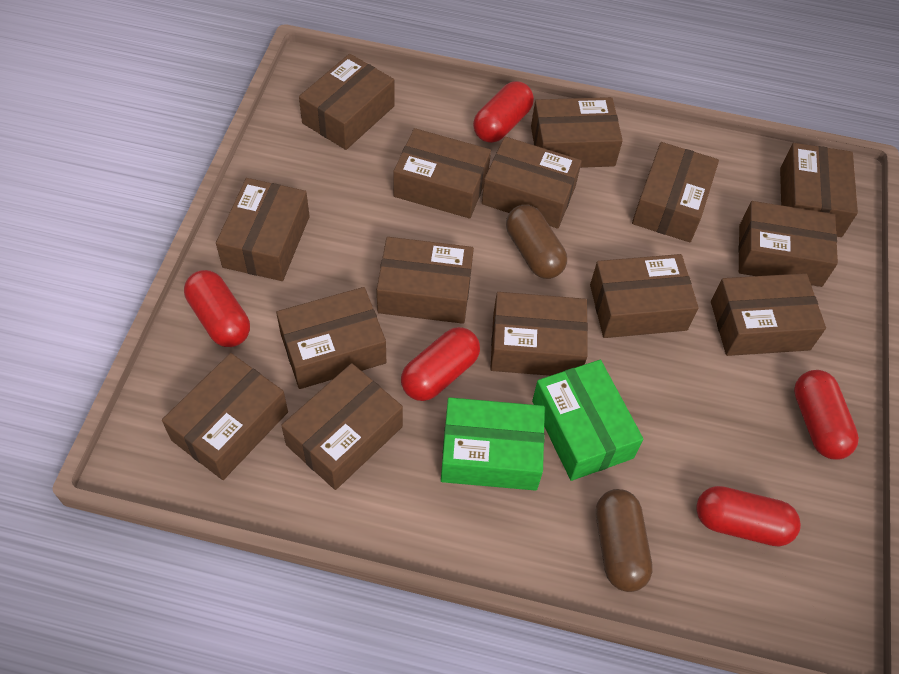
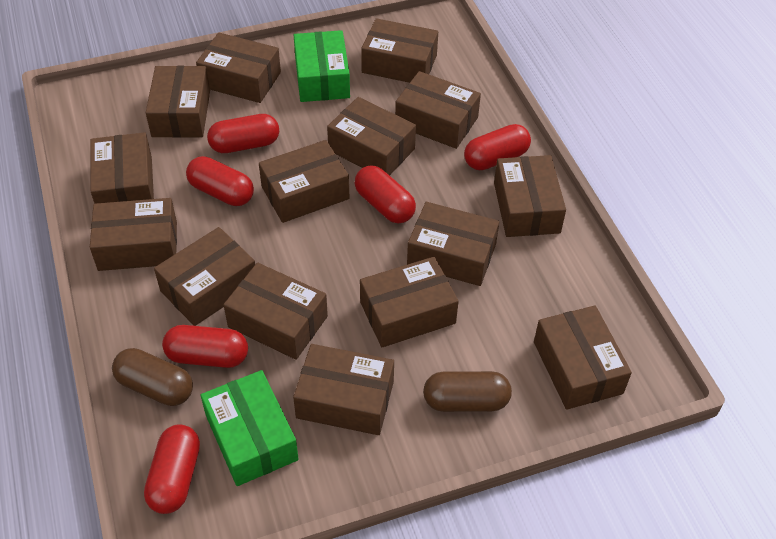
red capsule: 5 -> 6

